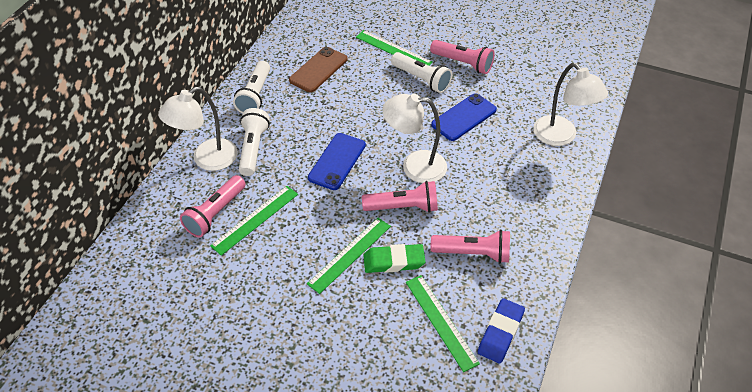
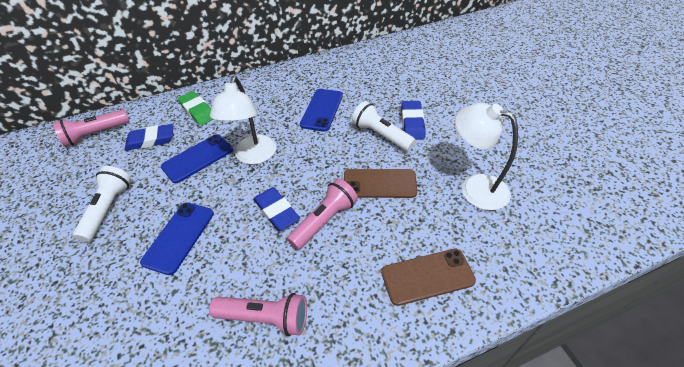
blue eraser: 1 -> 3
blue phone: 2 -> 3
brown phone: 1 -> 2
green ruler: 4 -> 0
pink flashlight: 4 -> 3
white flashlight: 3 -> 2
white lamp: 3 -> 2

